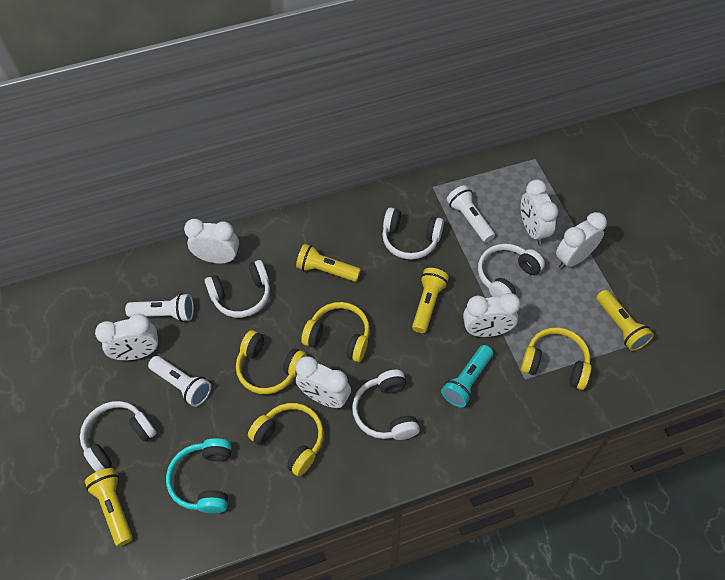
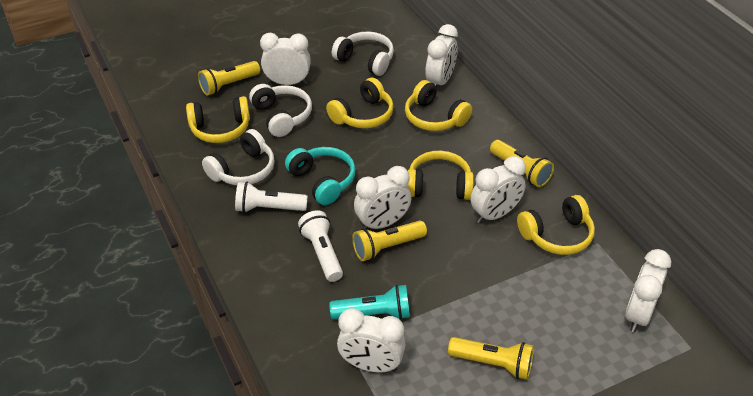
white flashlight: 3 -> 2
white headphones: 5 -> 3
yellow headphones: 4 -> 5

